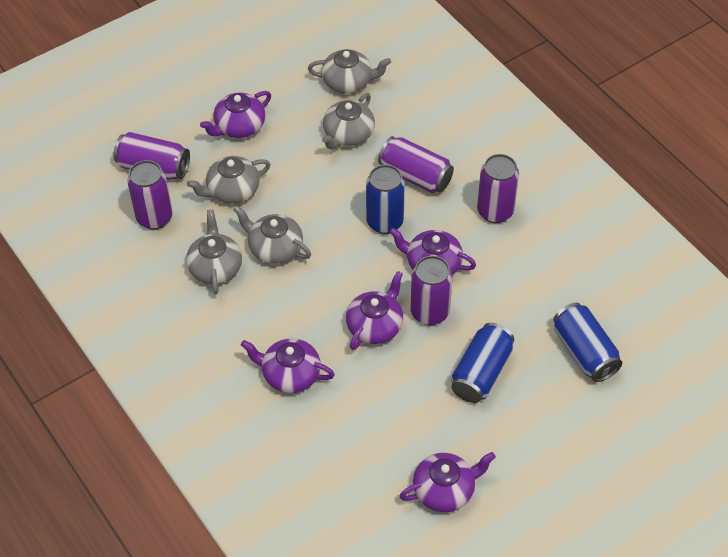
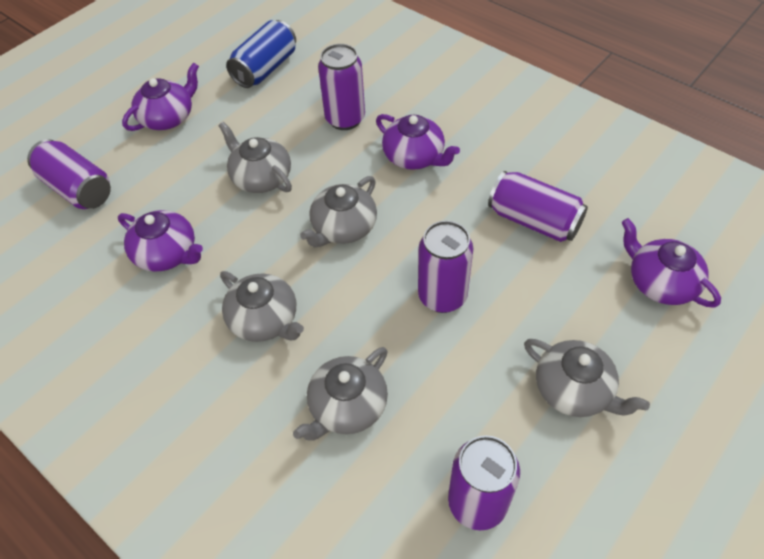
blue can: 3 -> 1
purple teapot: 5 -> 4

